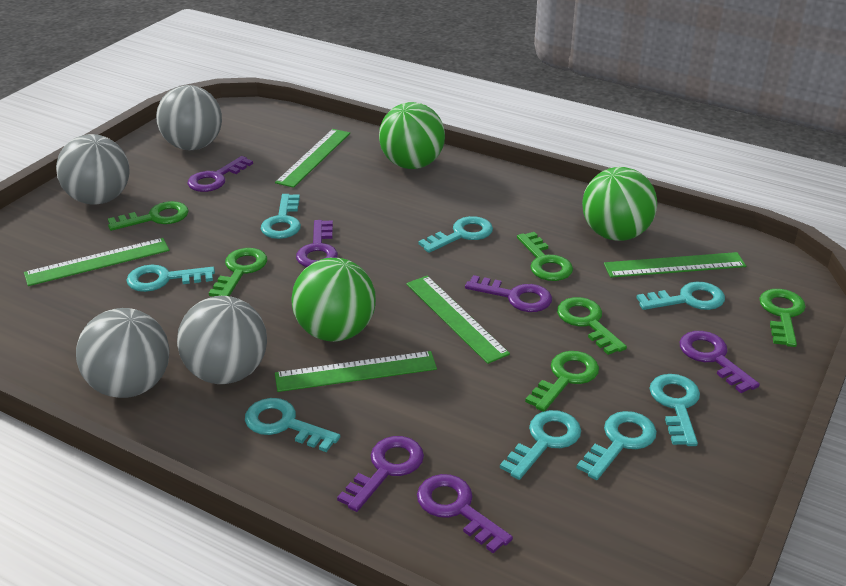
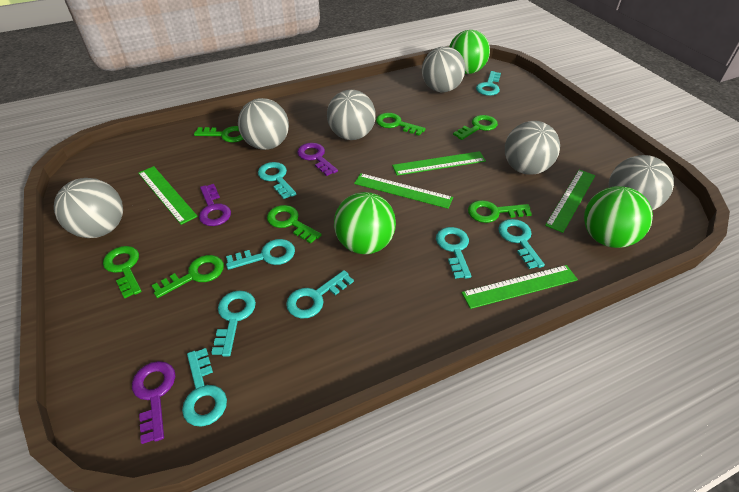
green key: 6 -> 7
grey ball: 4 -> 6
purple key: 6 -> 3

